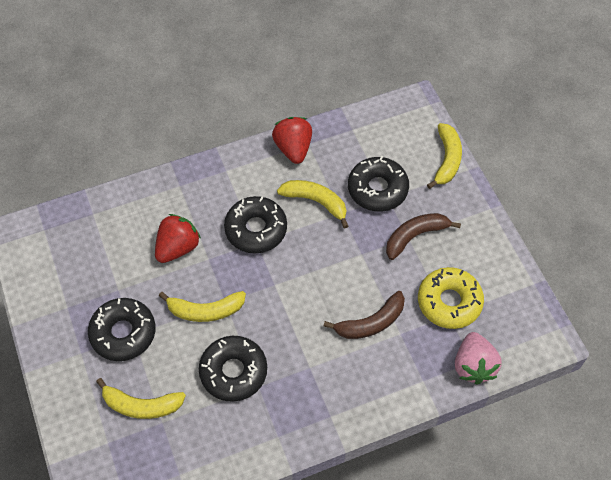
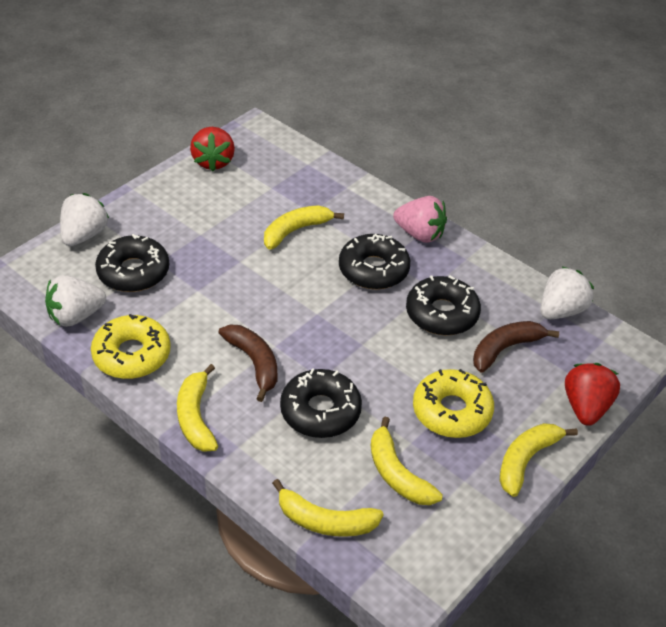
white strawberry: 0 -> 3
yellow banana: 4 -> 5
yellow donut: 1 -> 2

